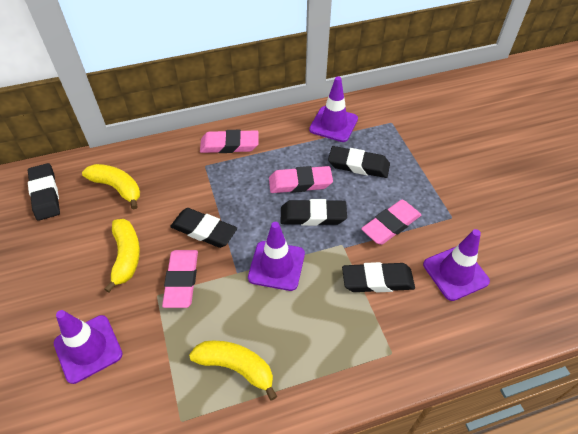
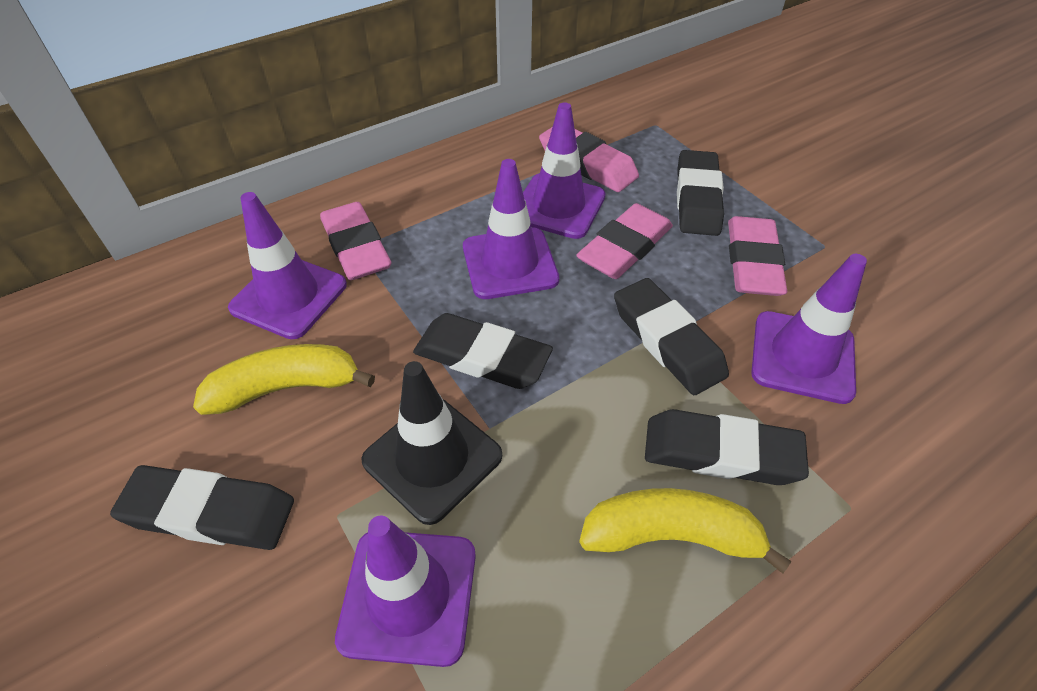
black traffic cone: 0 -> 1
purple traffic cone: 4 -> 5
yellow banana: 3 -> 2

